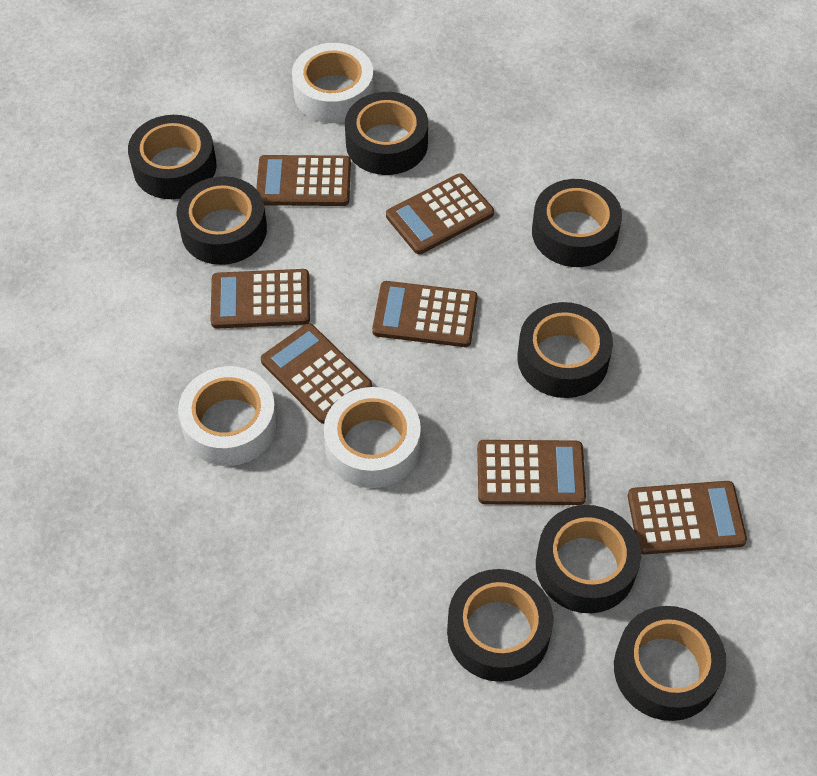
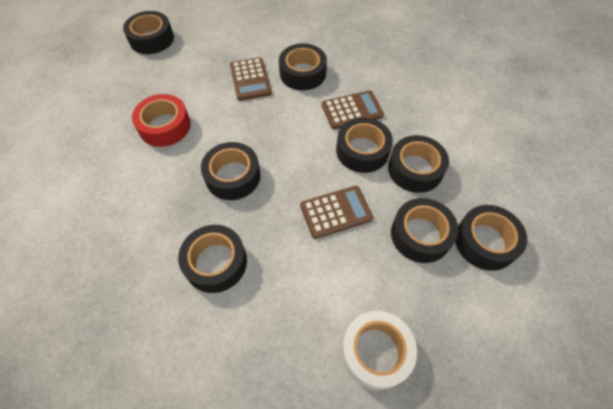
brown calculator: 7 -> 3
red tape: 0 -> 1
white tape: 3 -> 1

